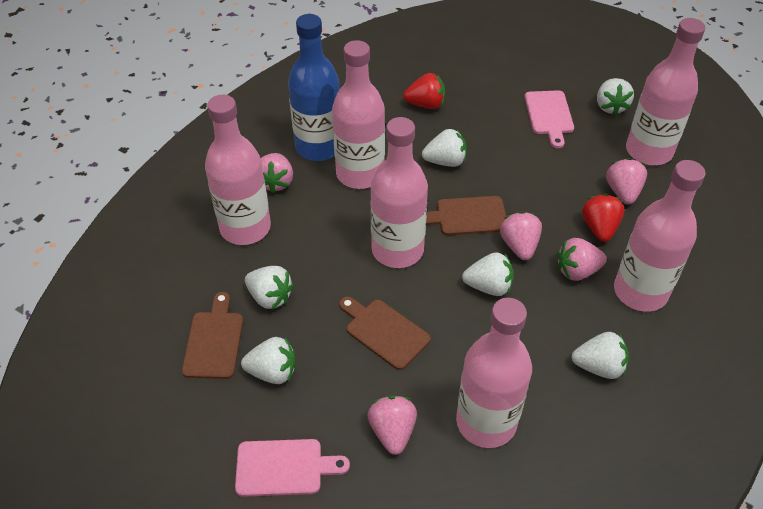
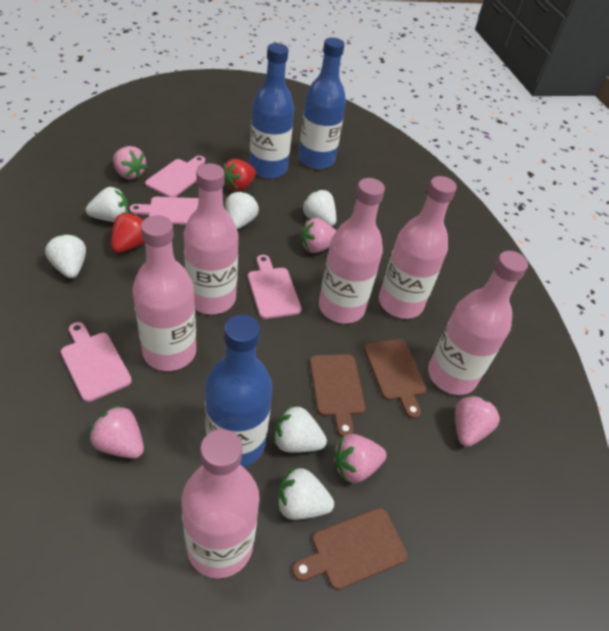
blue bottle: 1 -> 3
pink cutting board: 2 -> 4

